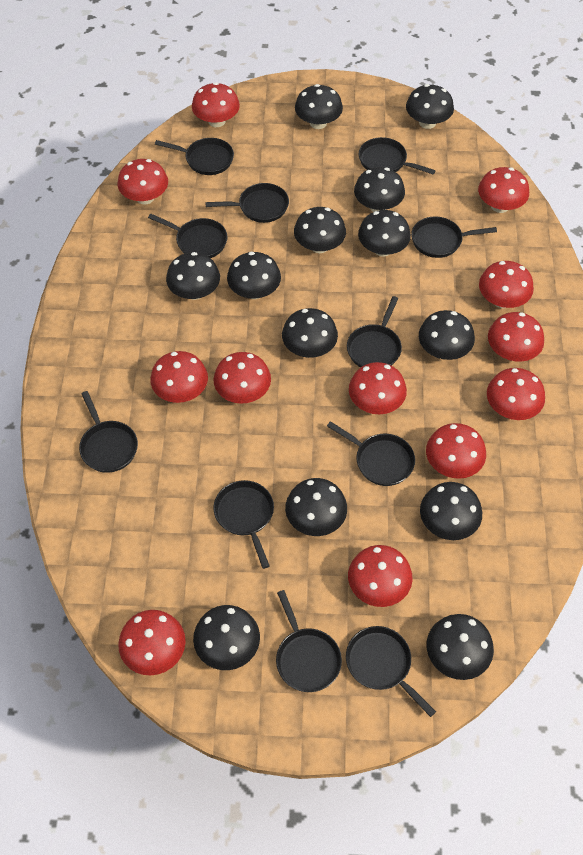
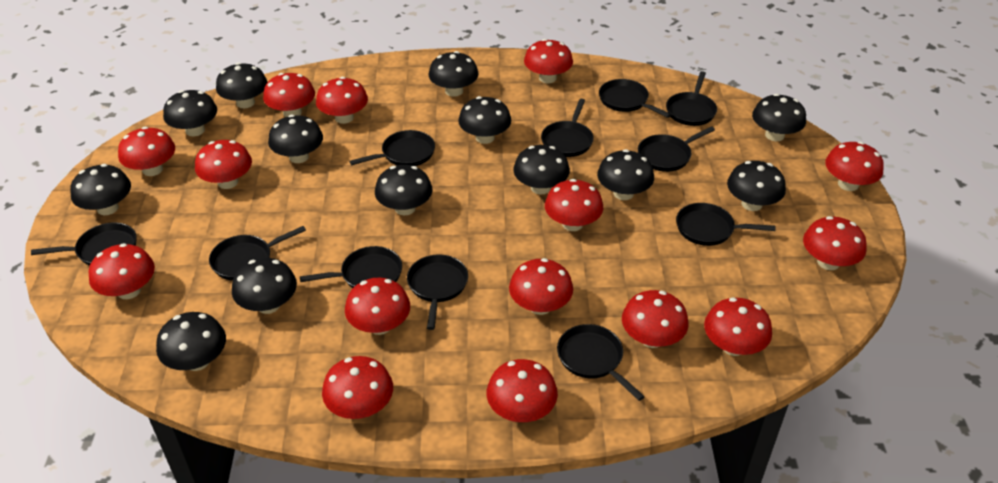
red mushroom: 12 -> 15

